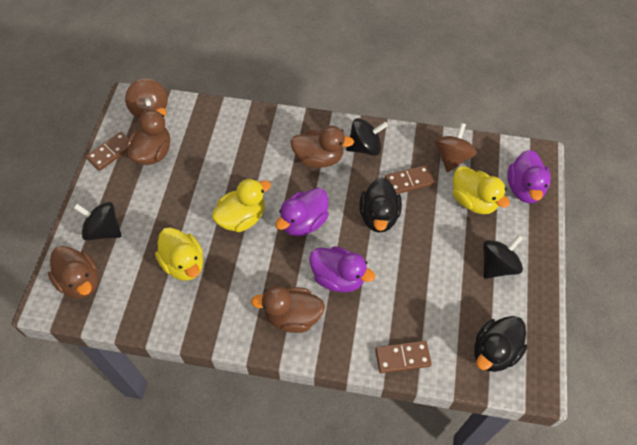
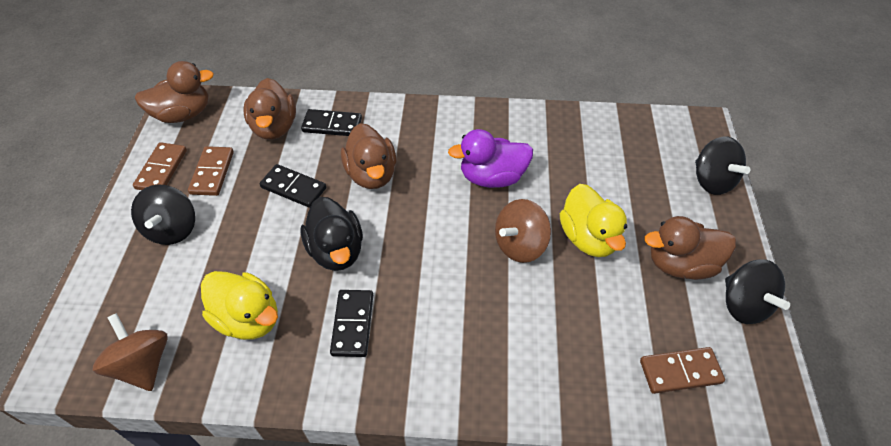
black domino: 0 -> 3
black duck: 2 -> 1
purple duck: 3 -> 1
yellow duck: 3 -> 2

